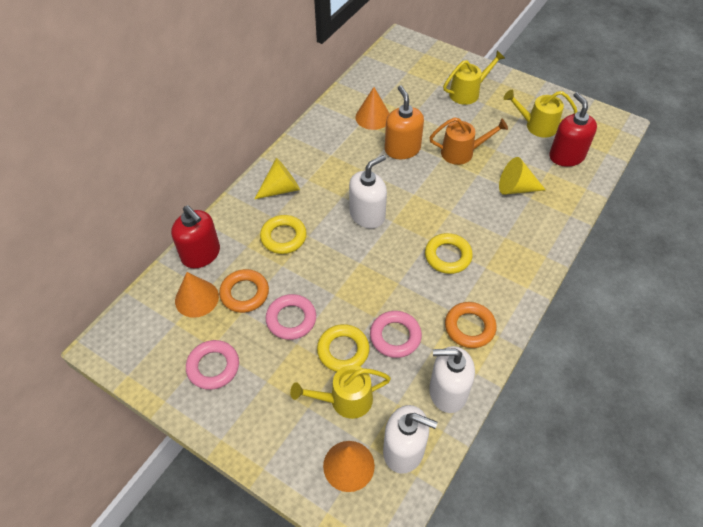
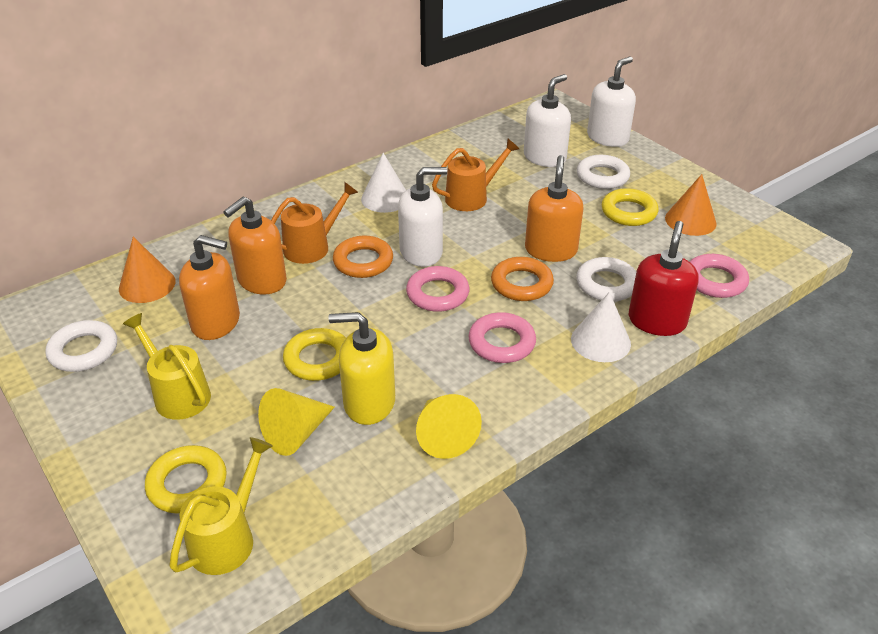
orange cone: 3 -> 2
orange soap dispenser: 1 -> 3
orange watering can: 1 -> 2
red soap dispenser: 2 -> 1
white cone: 0 -> 2
white ring: 0 -> 3
yellow soap dispenser: 0 -> 1
yellow watering can: 3 -> 2

